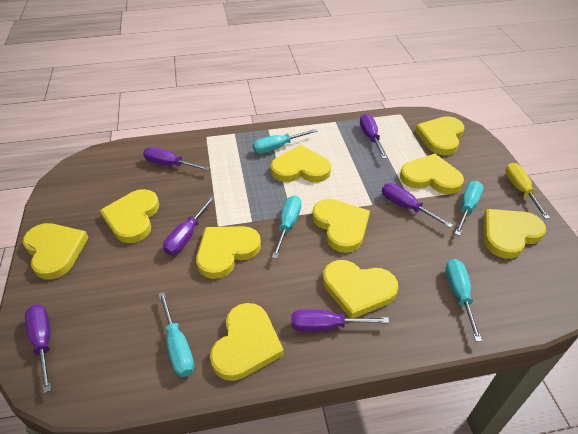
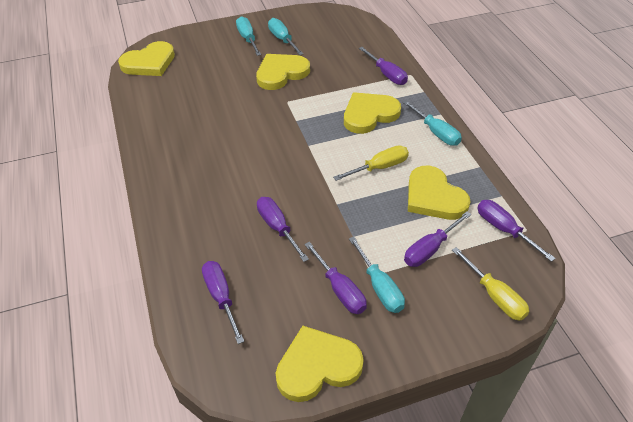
turquoise screwdriver: 5 -> 4
yellow heart: 10 -> 5
yellow screwdriver: 1 -> 2

